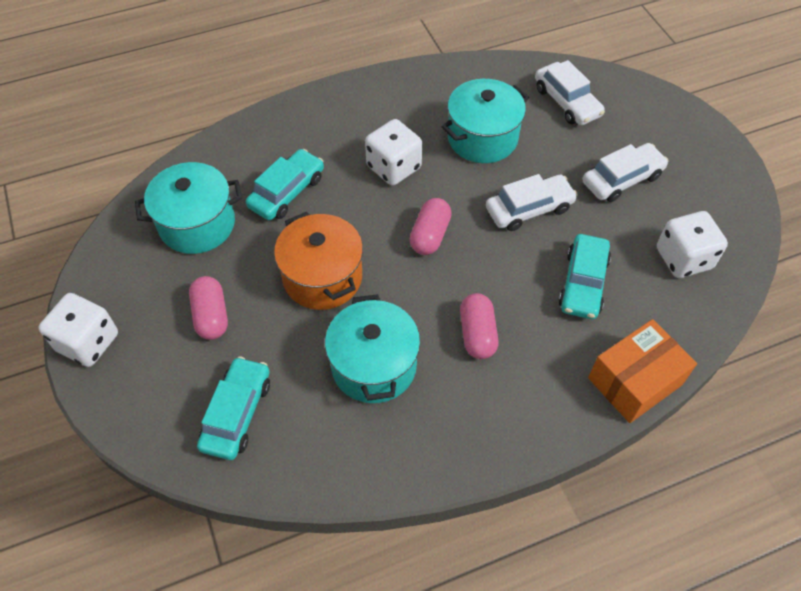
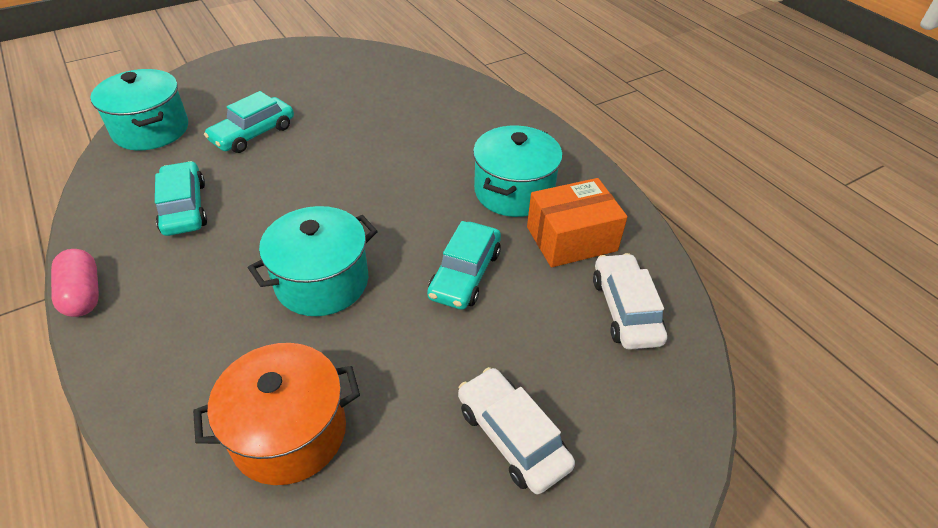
pink capsule: 3 -> 1
white car: 3 -> 2
white dice: 3 -> 0

